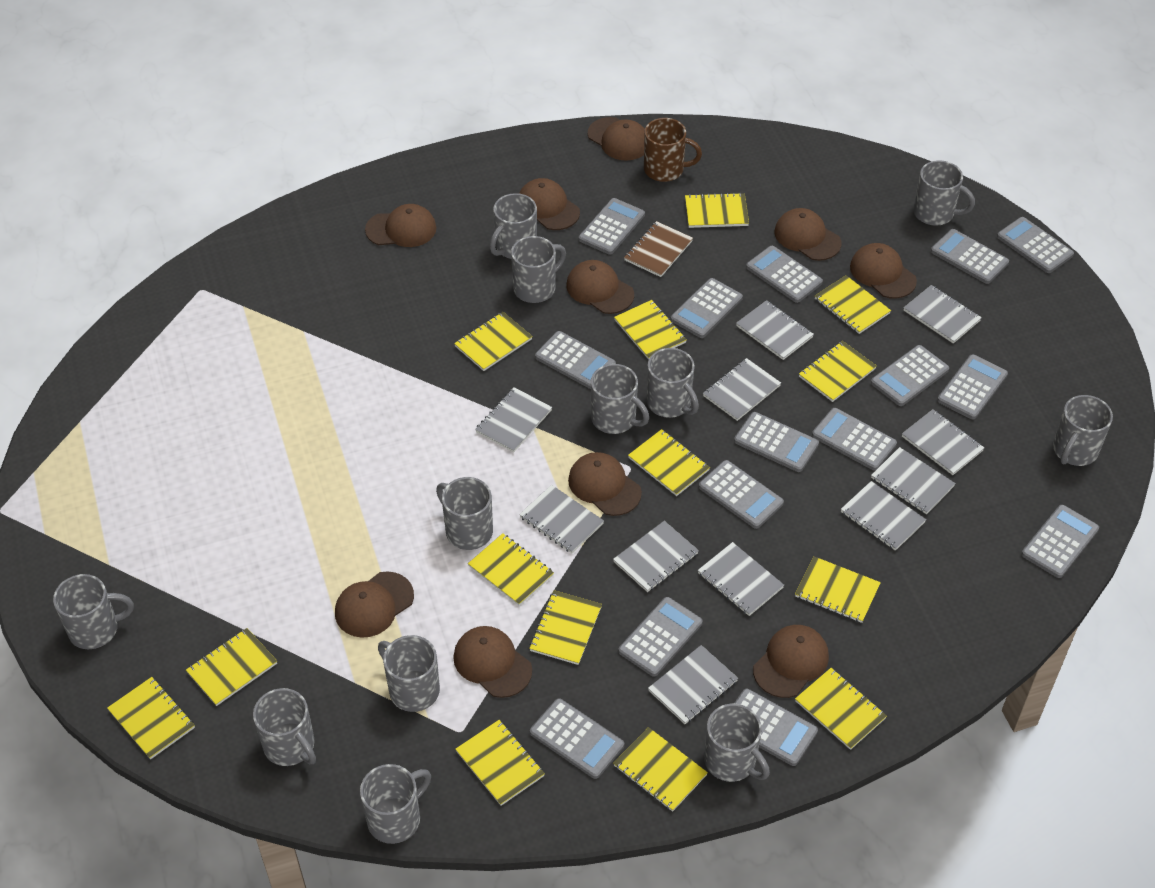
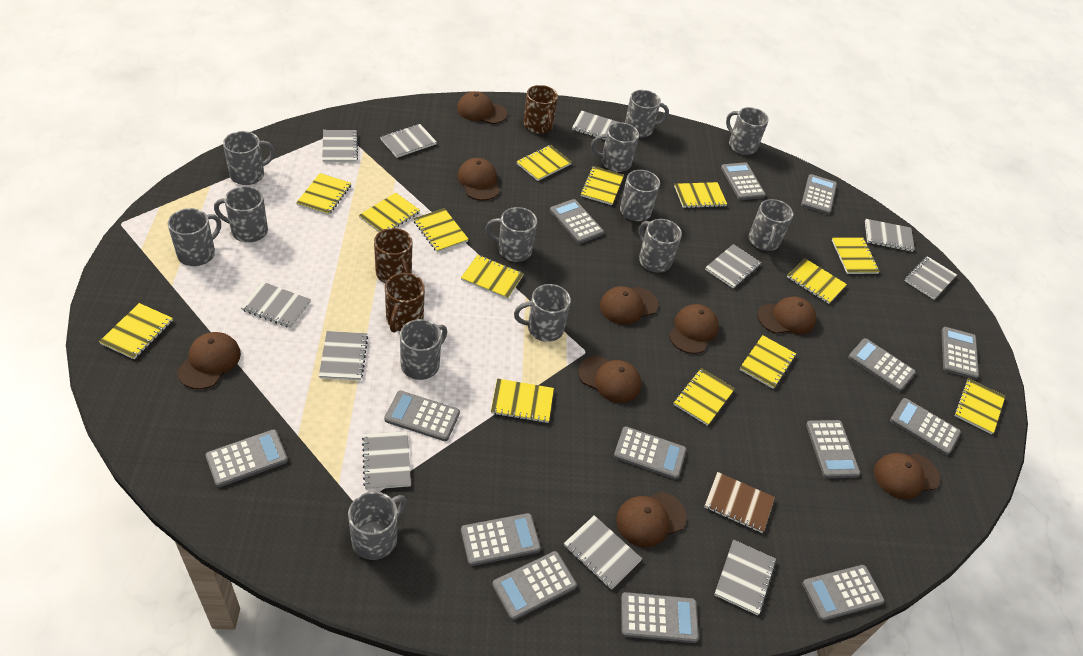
brown cap: 10 -> 9
brown mug: 1 -> 3
grey calculator: 15 -> 14
grey mug: 12 -> 13

